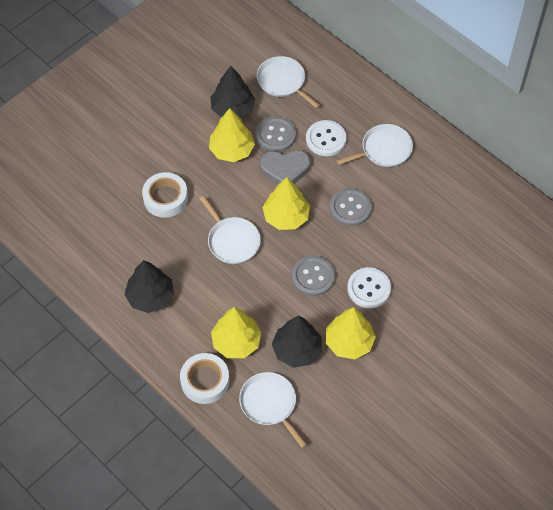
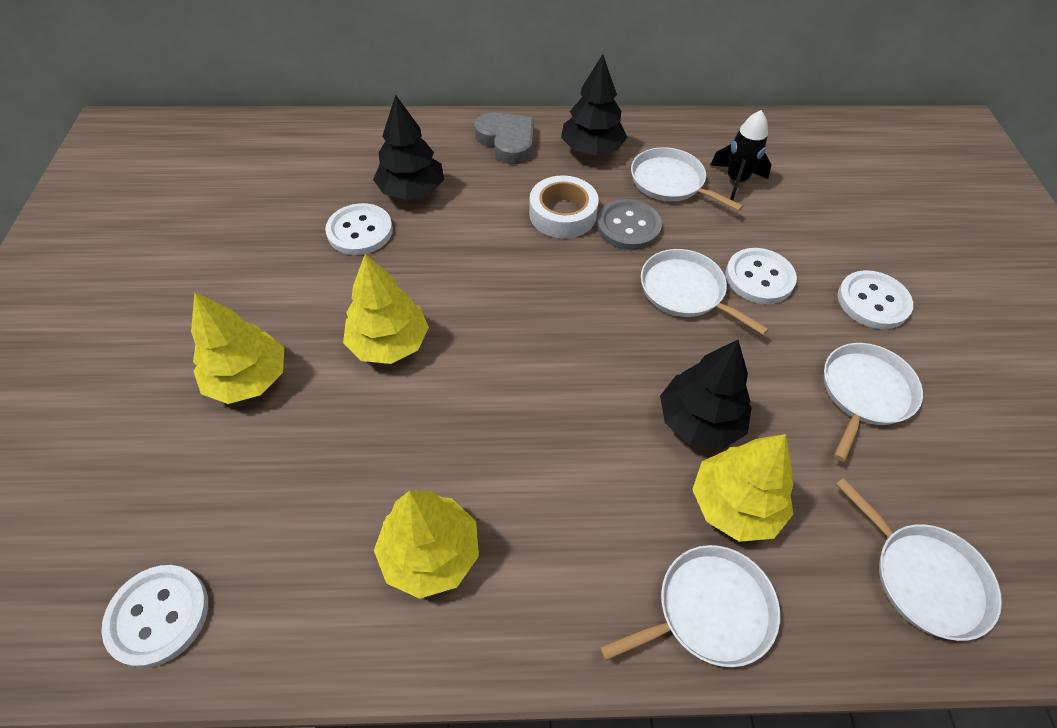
black rocket: 0 -> 1
grey button: 3 -> 1
white button: 2 -> 4
white pan: 4 -> 5
white tape: 2 -> 1

